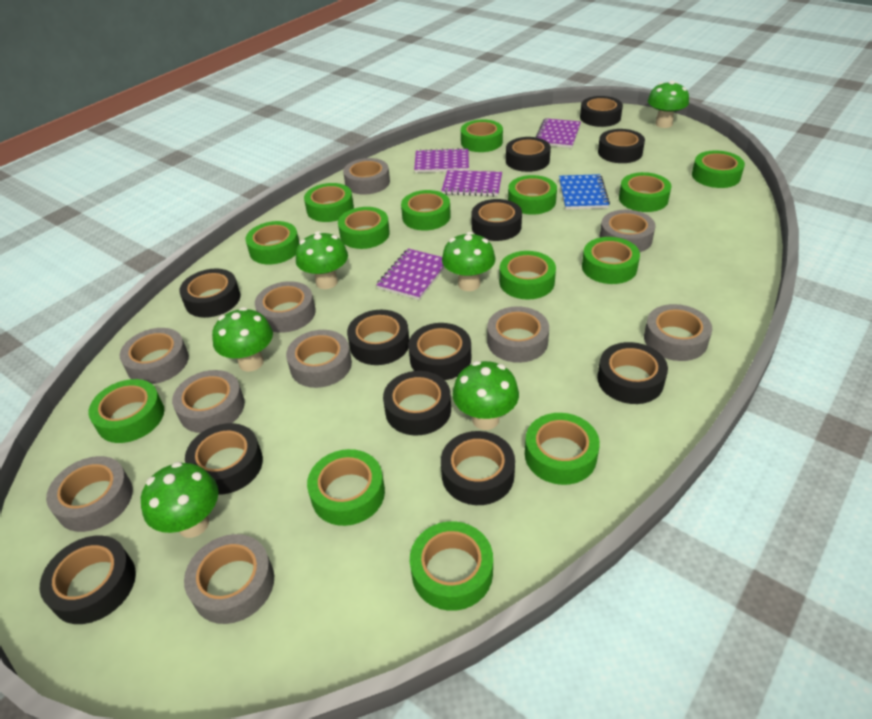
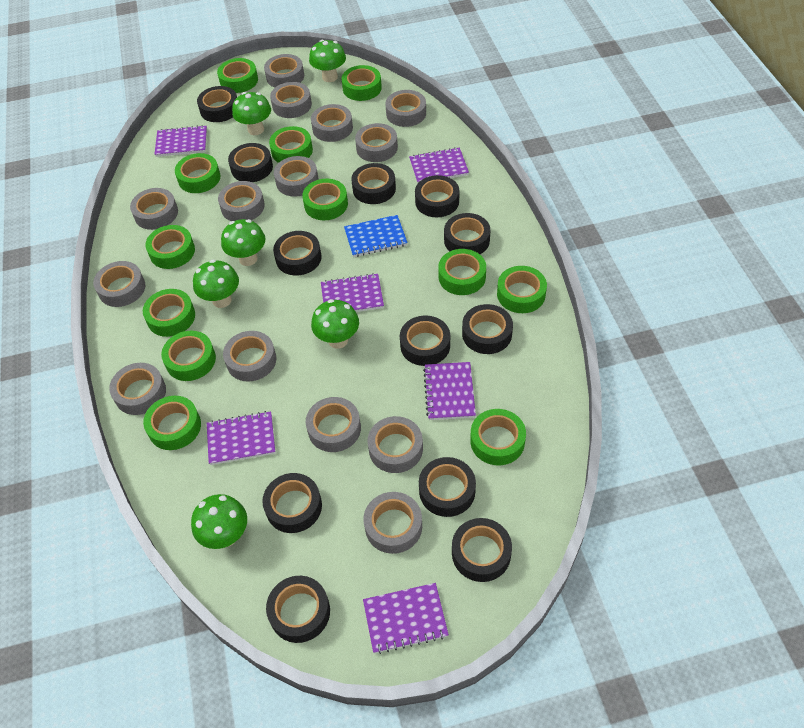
green tape: 14 -> 12
grey tape: 10 -> 14
purple notebook: 4 -> 6

